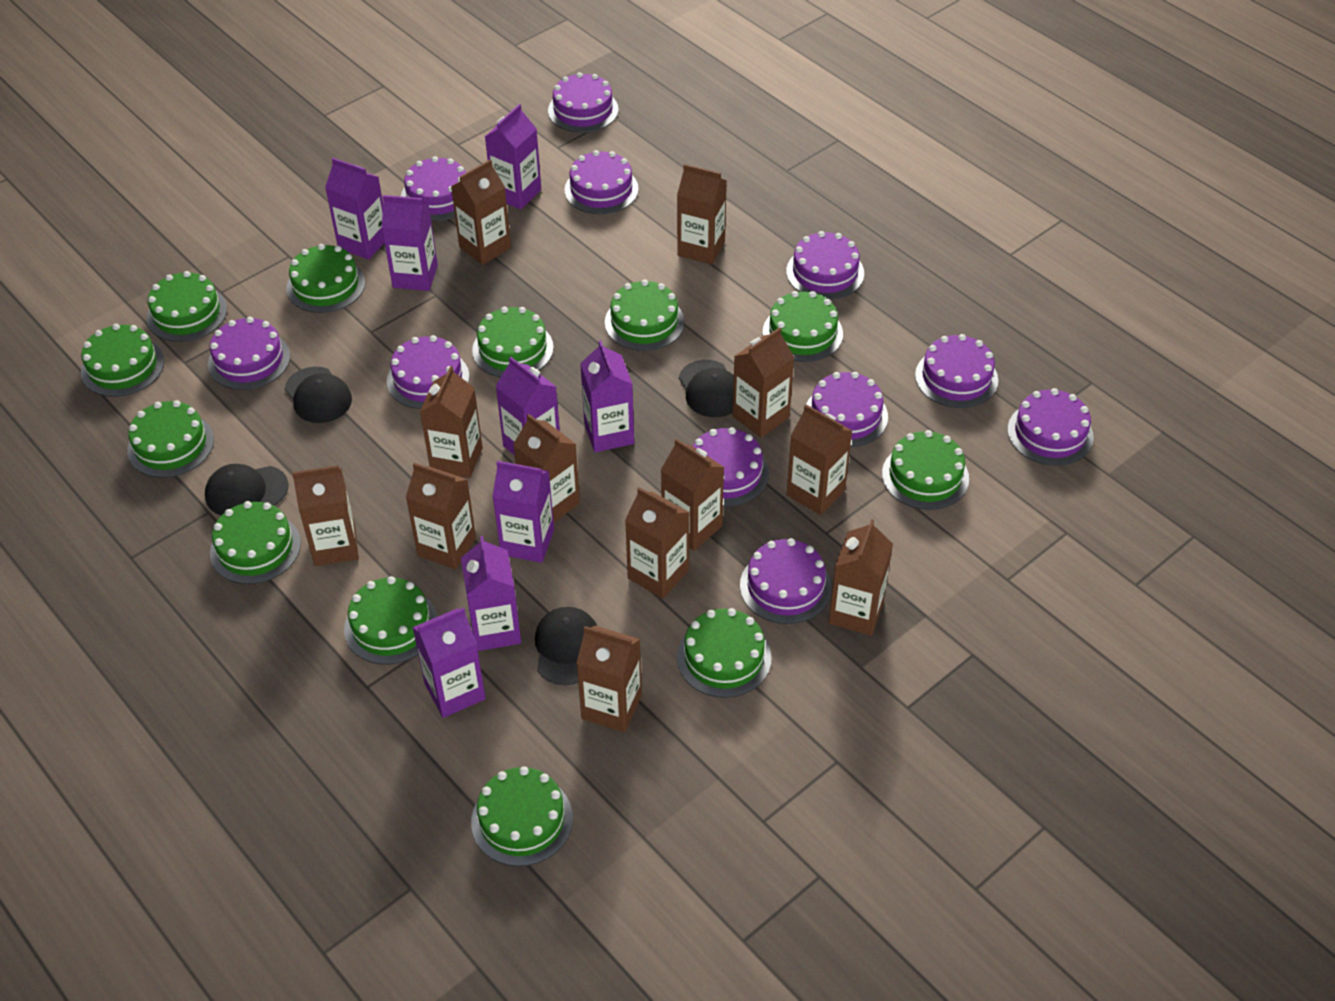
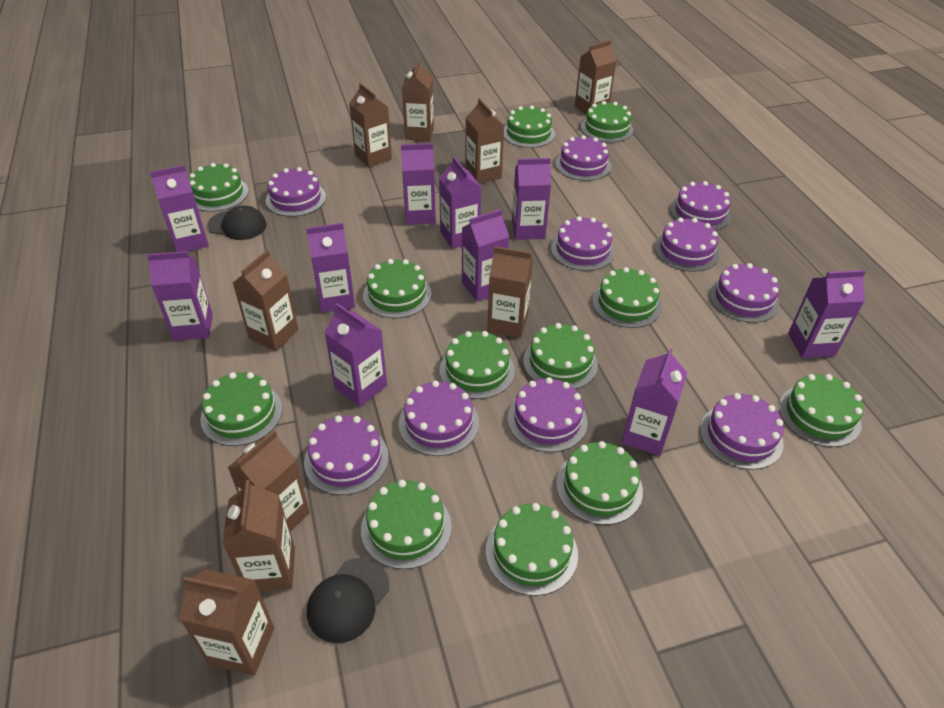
black cap: 4 -> 2
brown carton: 12 -> 9
purple cake: 11 -> 10
purple carton: 8 -> 10

